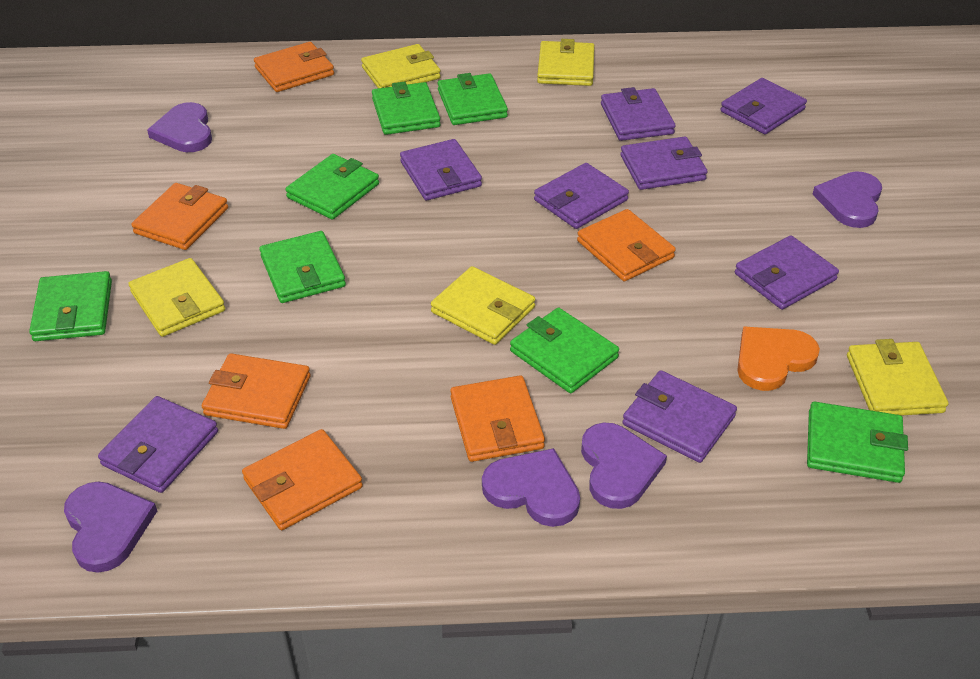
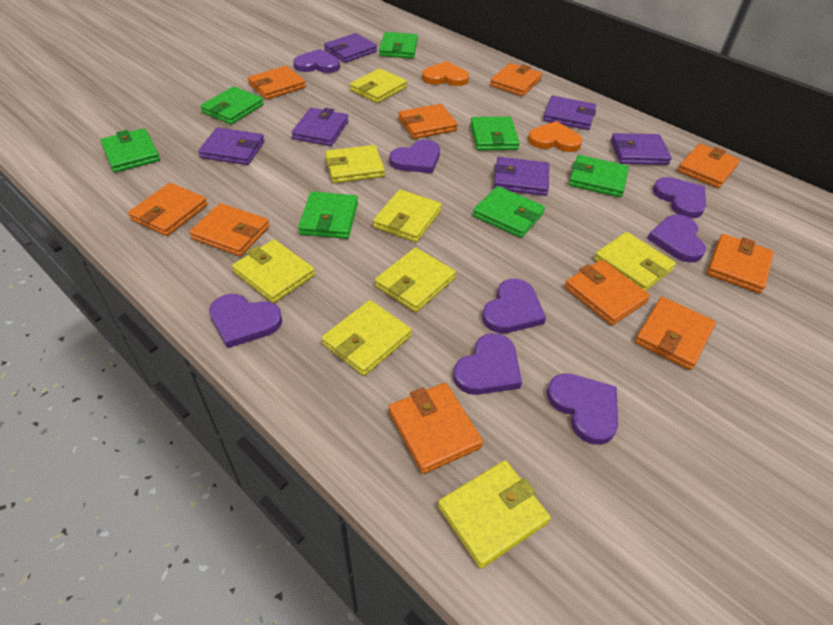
orange heart: 1 -> 2
orange wallet: 6 -> 10
purple heart: 5 -> 8
purple wallet: 8 -> 6
yellow wallet: 5 -> 8

